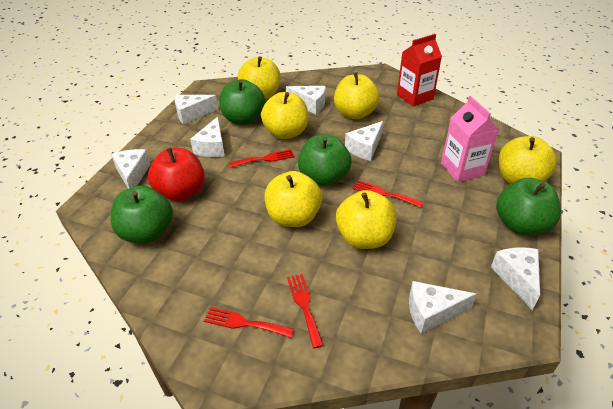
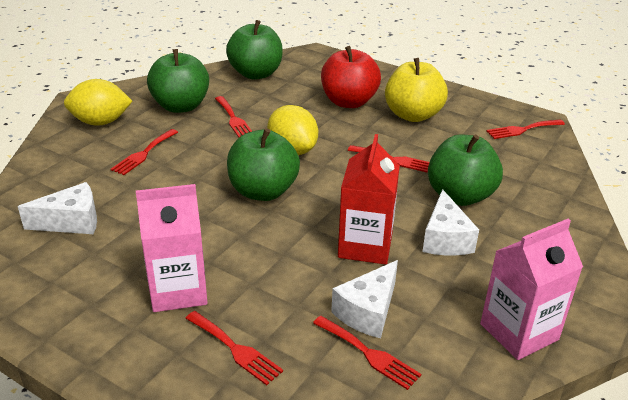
pink carton: 1 -> 2
red fork: 4 -> 6
white cheese: 7 -> 3
yellow apple: 6 -> 1
yellow lemon: 0 -> 2

